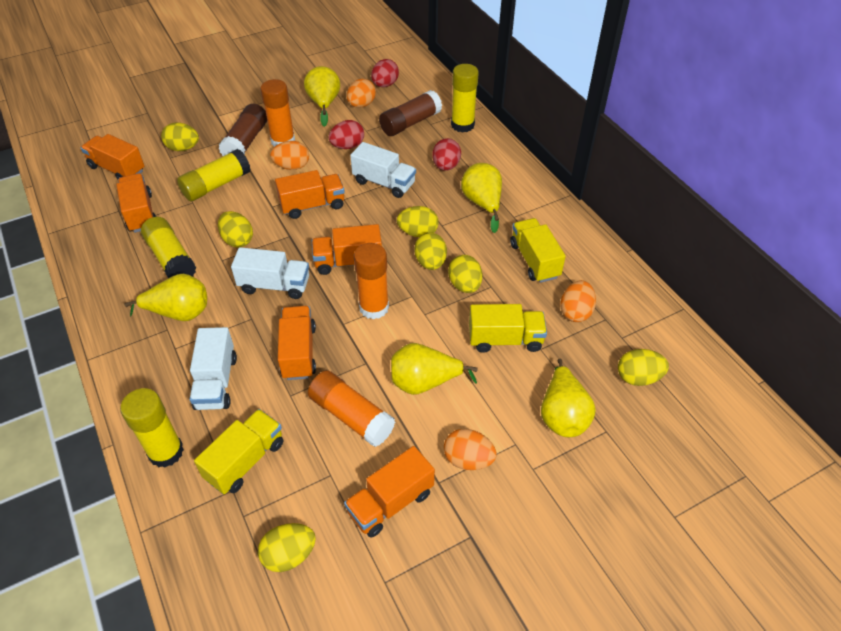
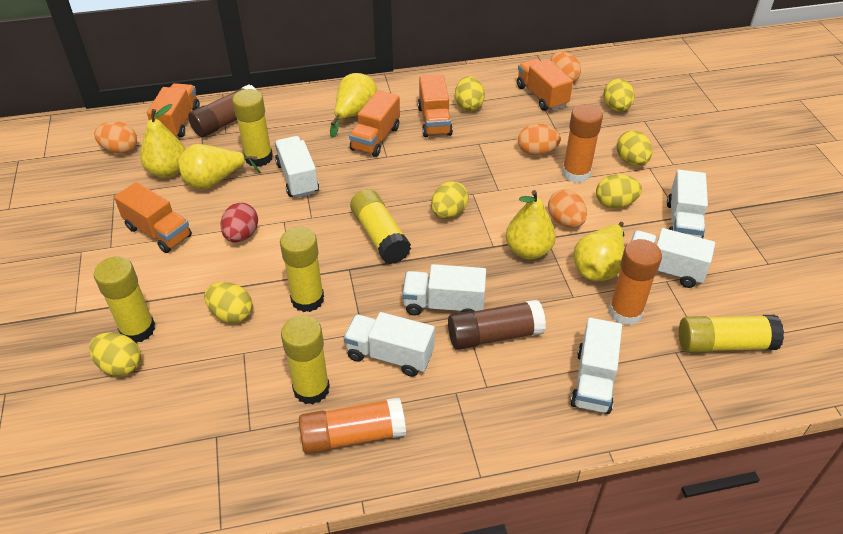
orange truck: 6 -> 5
red egg: 3 -> 1
white truck: 3 -> 6
yellow glue stick: 4 -> 6
yellow truck: 3 -> 0

